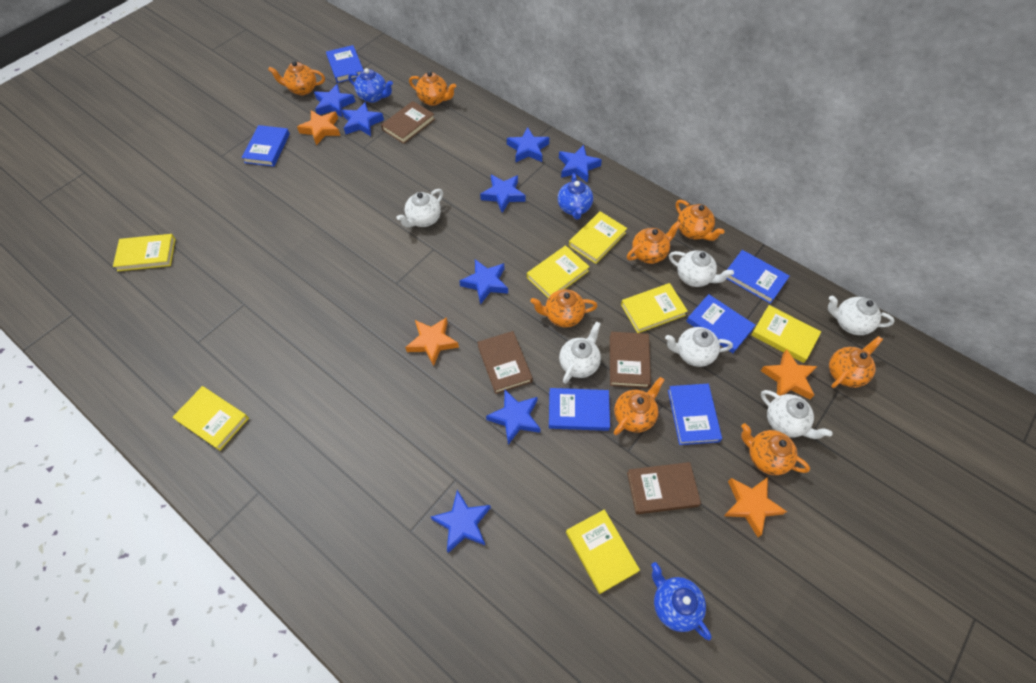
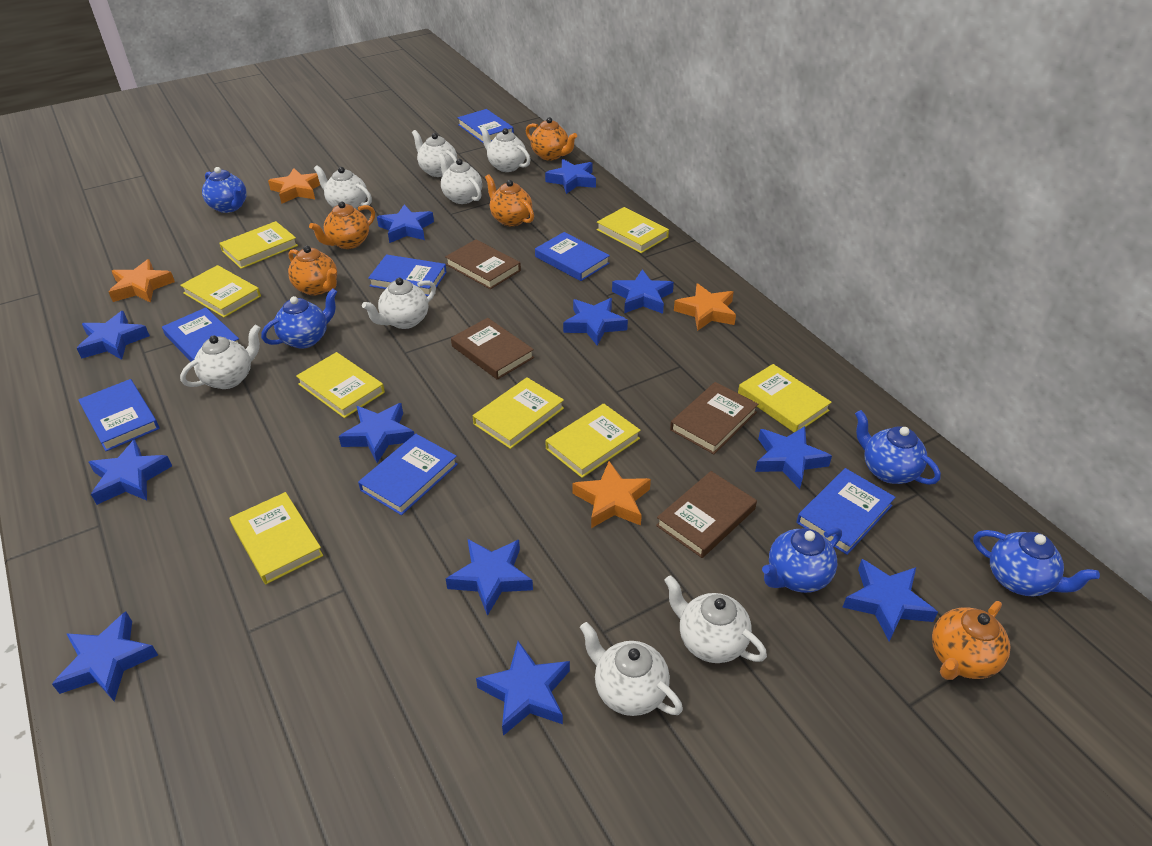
blue book: 6 -> 7
blue star: 8 -> 12
blue teapot: 3 -> 5
orange teapot: 8 -> 5
white teapot: 6 -> 8
yellow book: 7 -> 8

